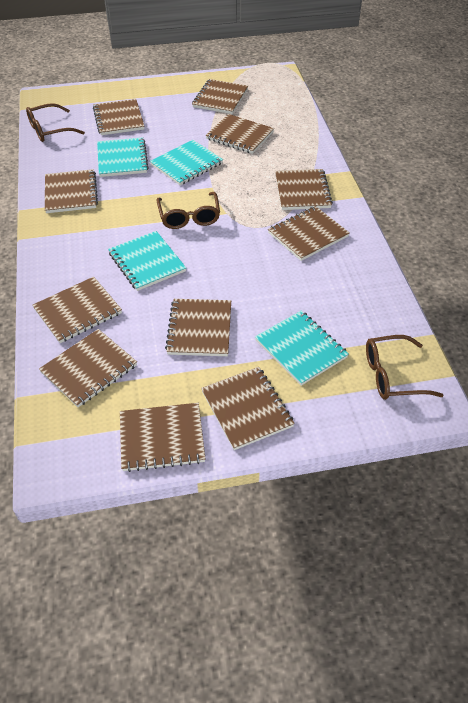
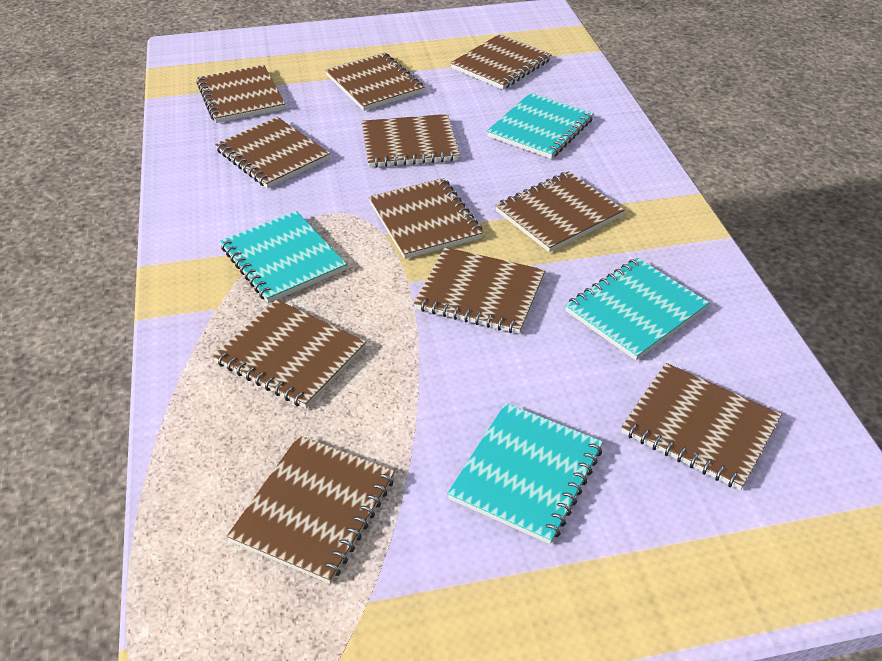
brown glasses: 3 -> 0

